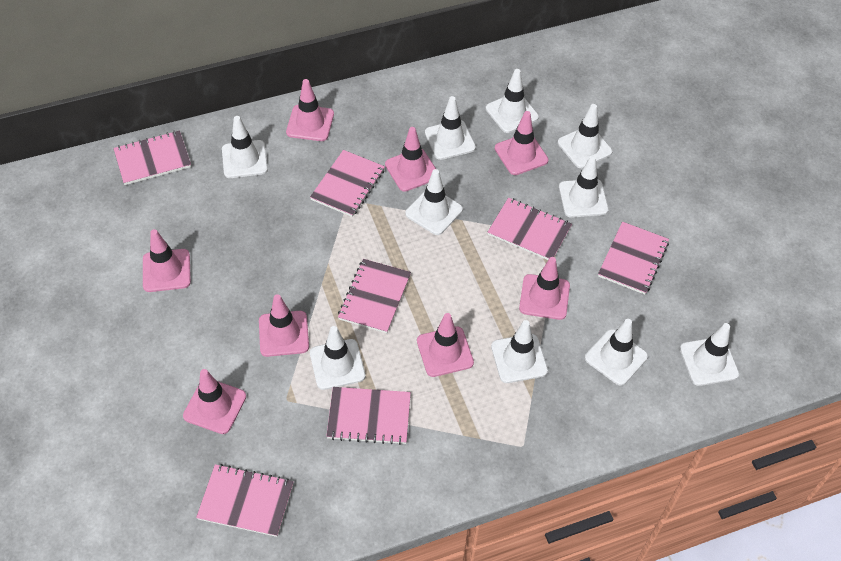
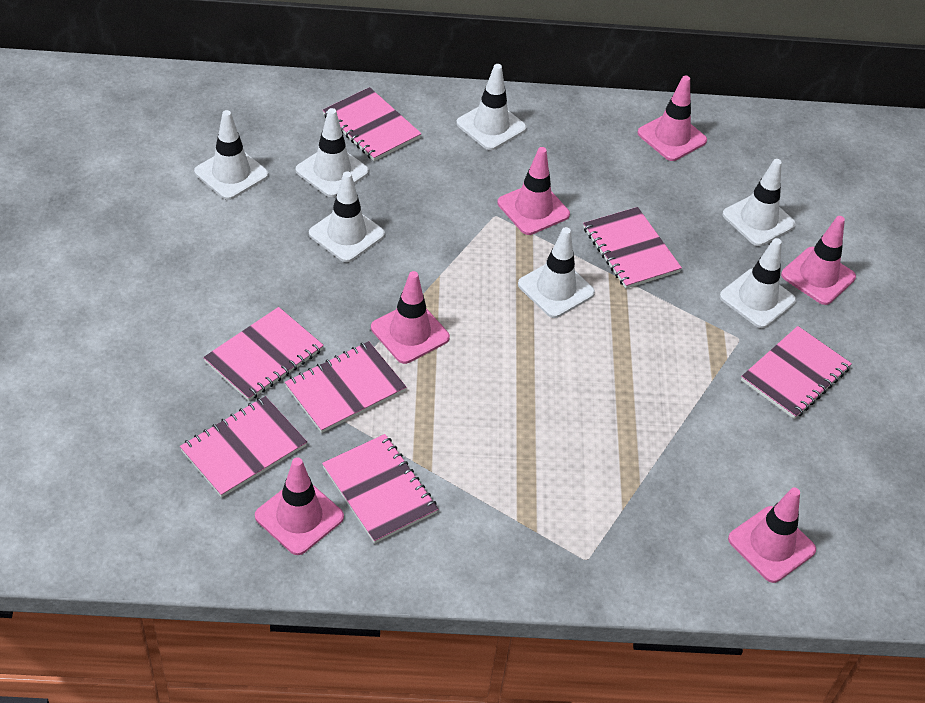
pink traffic cone: 8 -> 6
white traffic cone: 10 -> 7

